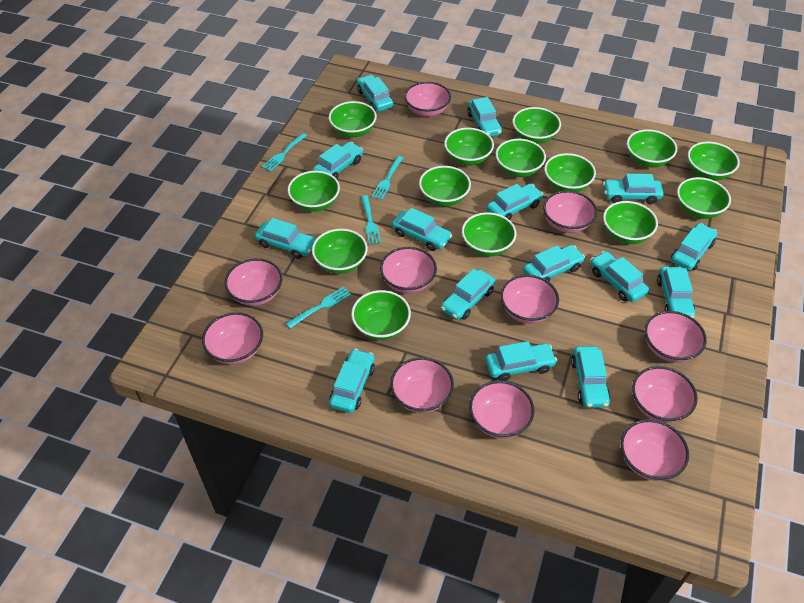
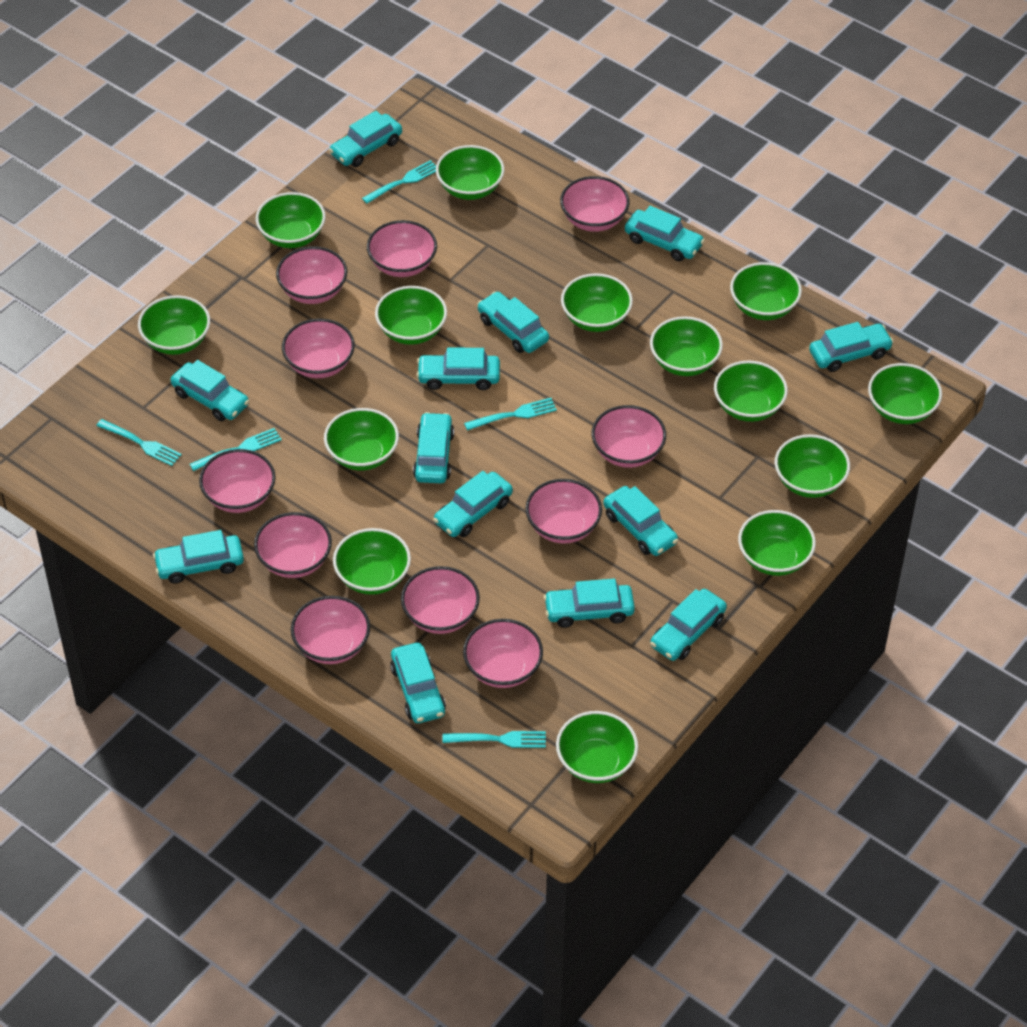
turquoise car: 15 -> 13
turquoise fork: 4 -> 5

